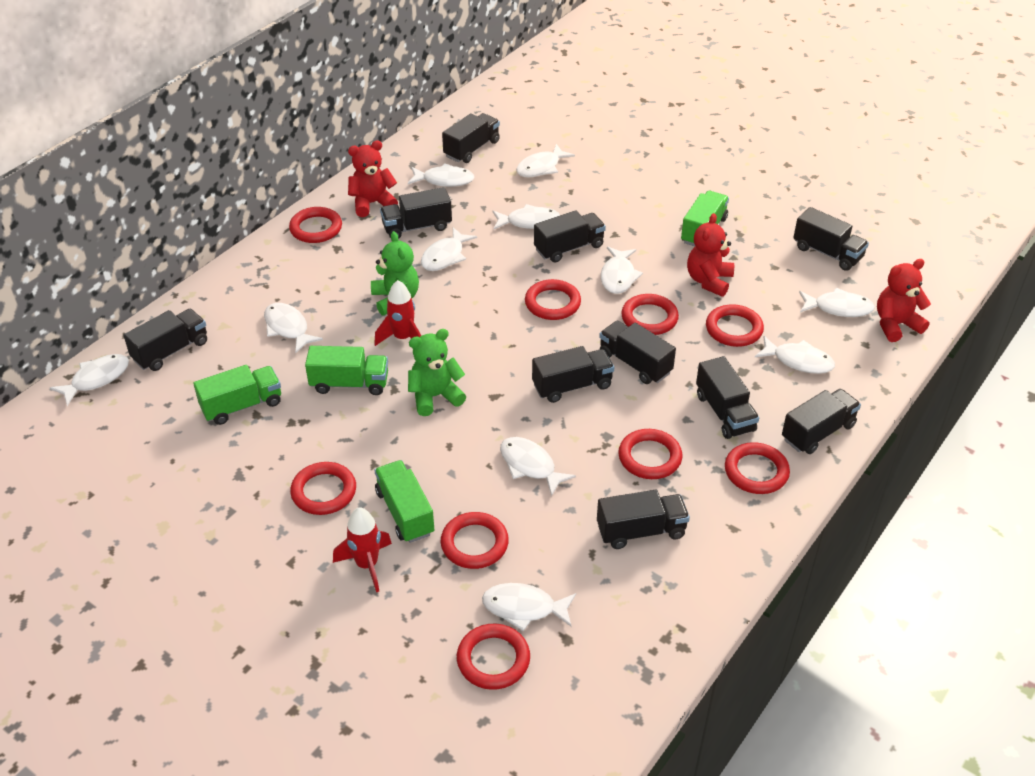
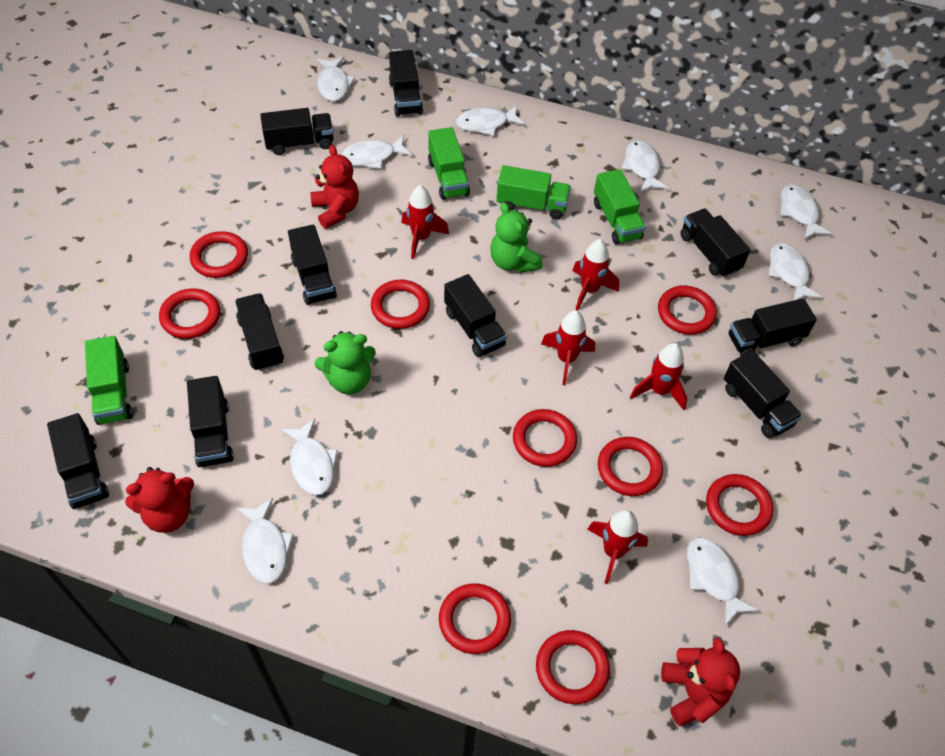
red rocket: 2 -> 5
white fish: 11 -> 9

